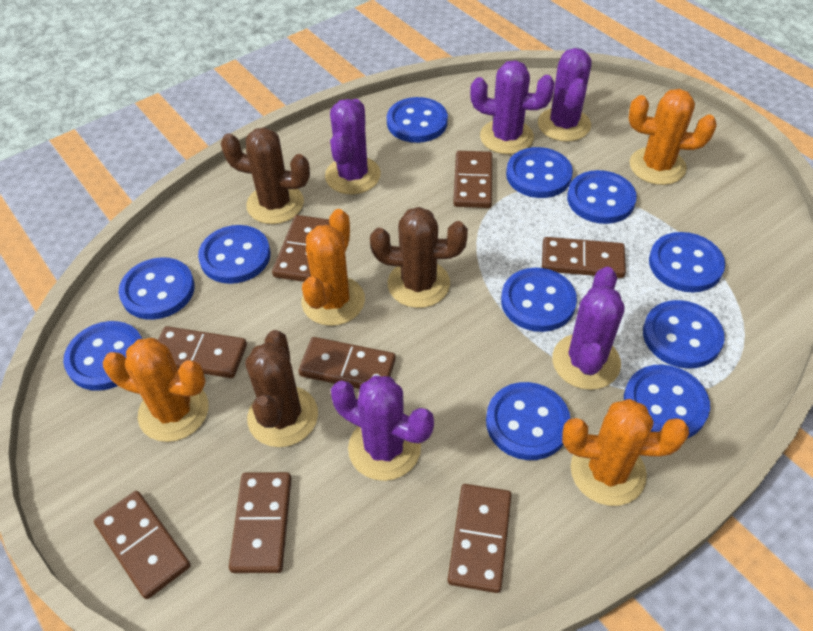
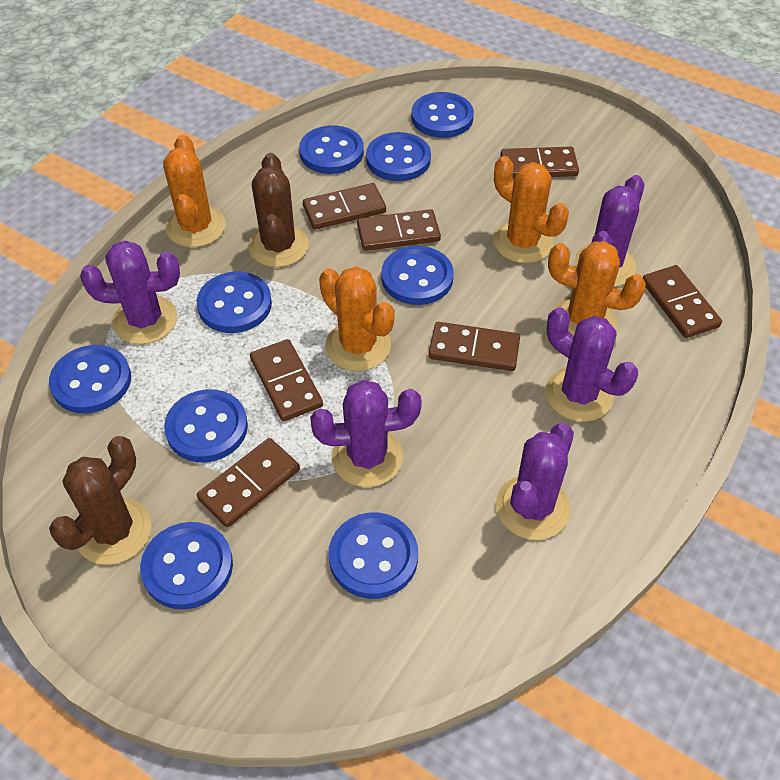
blue button: 11 -> 9
brown cactus: 3 -> 2
brown domino: 8 -> 7

